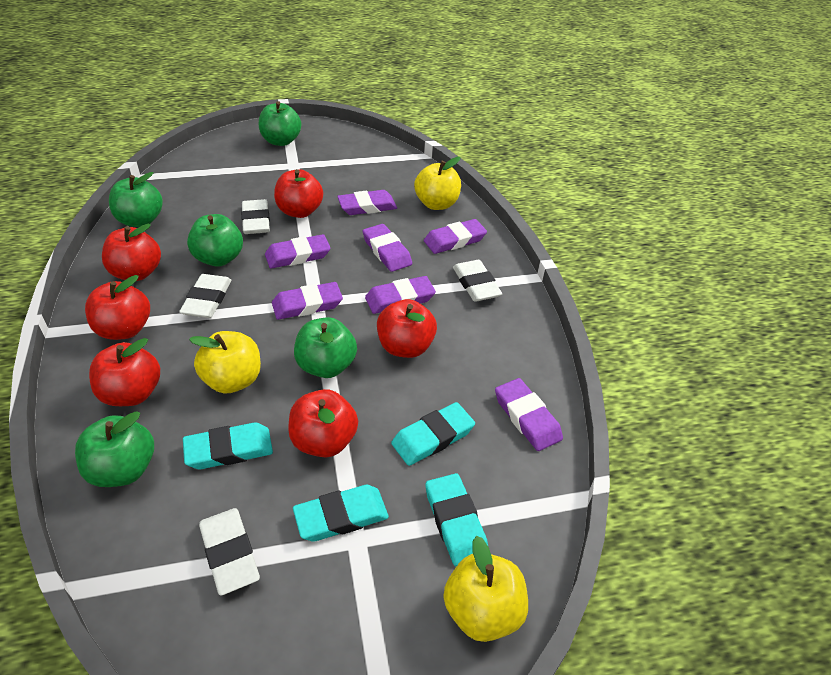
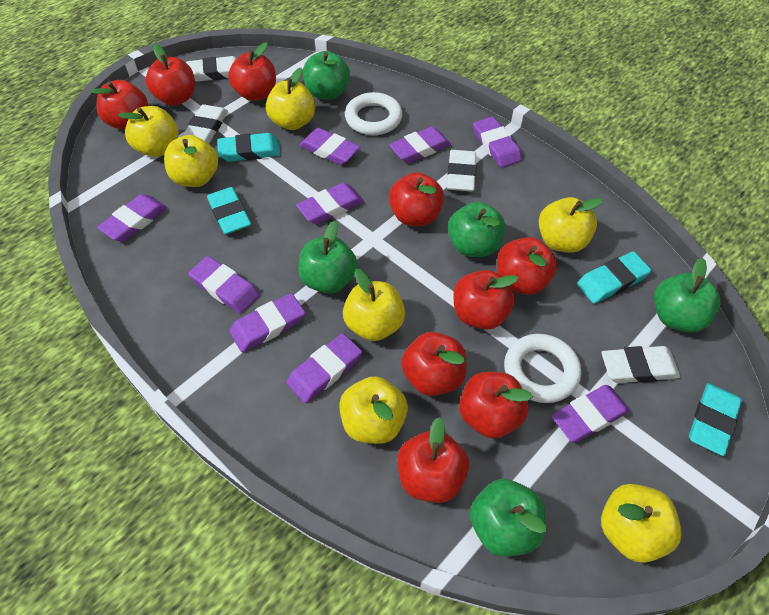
purple eraser: 7 -> 9
red apple: 6 -> 9
white ring: 0 -> 2
yellow apple: 3 -> 7

